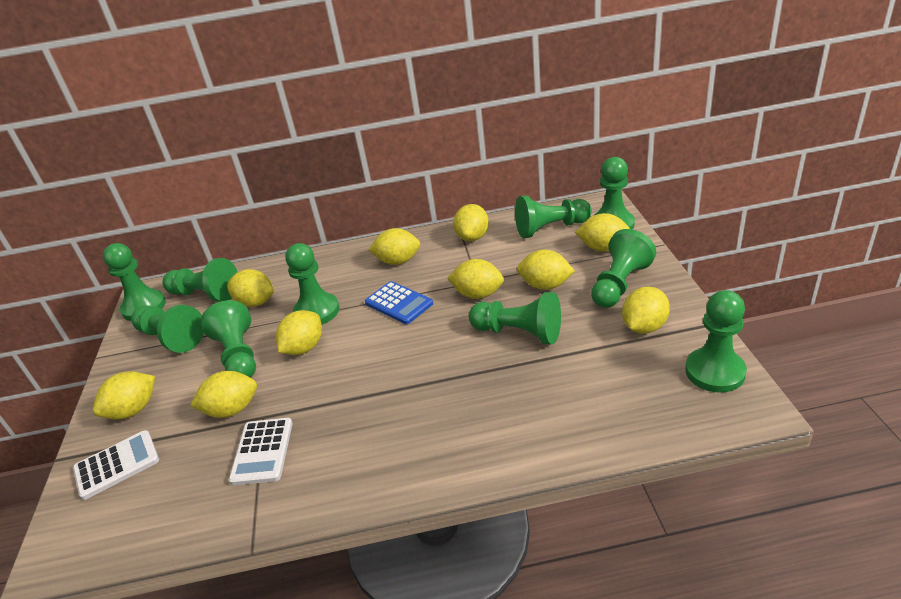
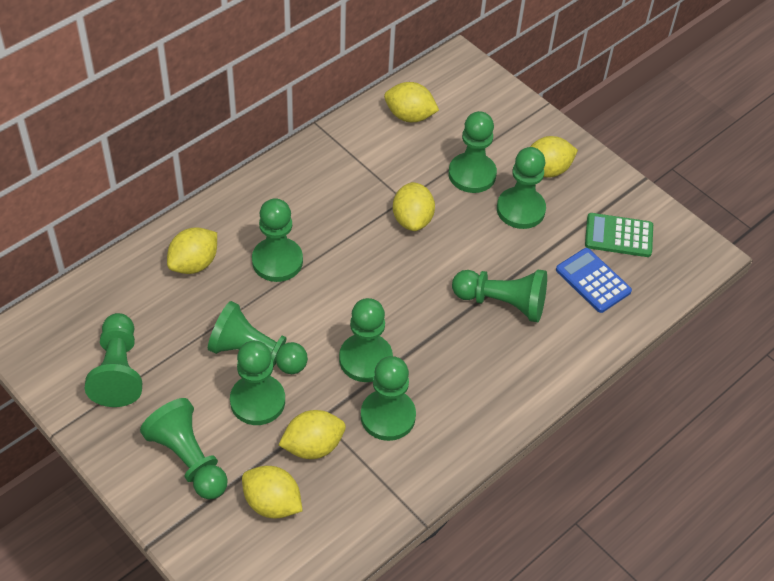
green calculator: 0 -> 1
white calculator: 2 -> 0
yellow lemon: 10 -> 6

